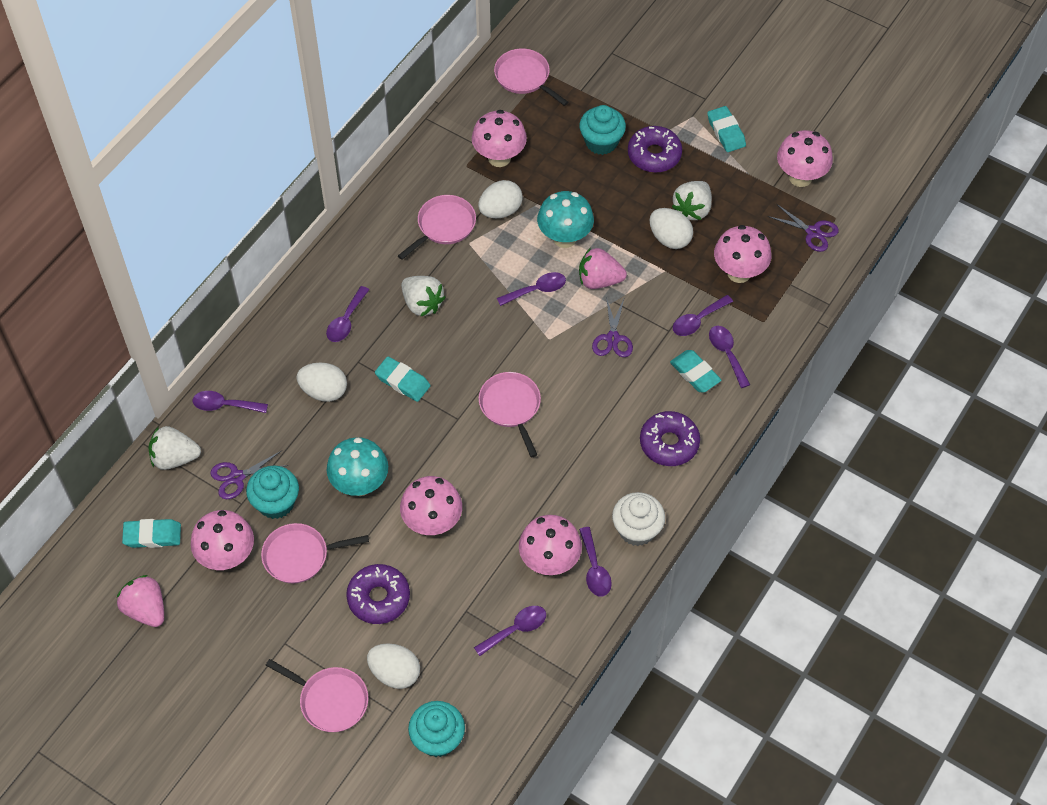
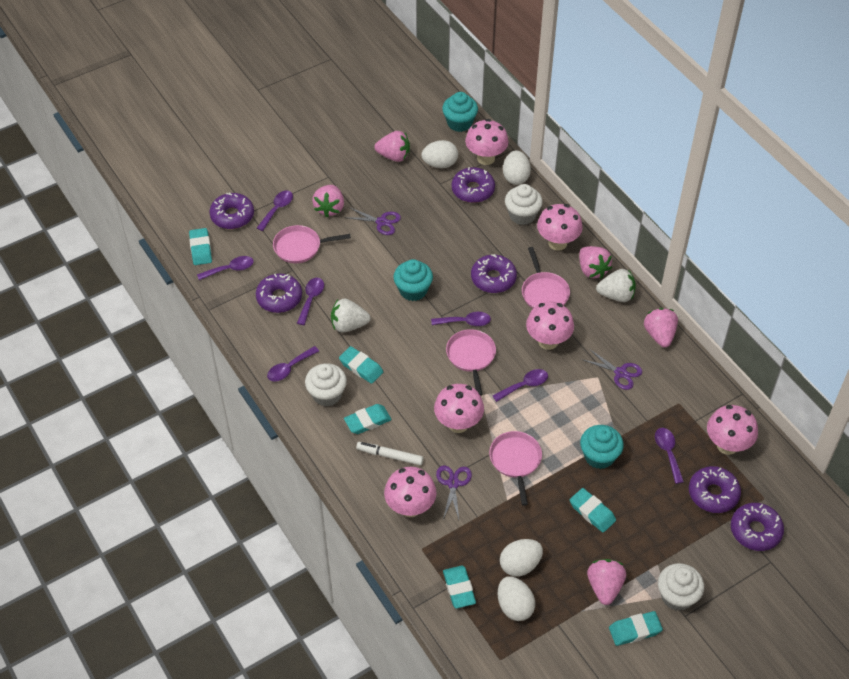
pink pan: 5 -> 4
pink strawberry: 2 -> 5
purple donut: 3 -> 6
turquoise eraser: 4 -> 6
turquoise mushroom: 2 -> 0
white cupcake: 1 -> 3
white marker: 0 -> 1
white strawberry: 3 -> 2

